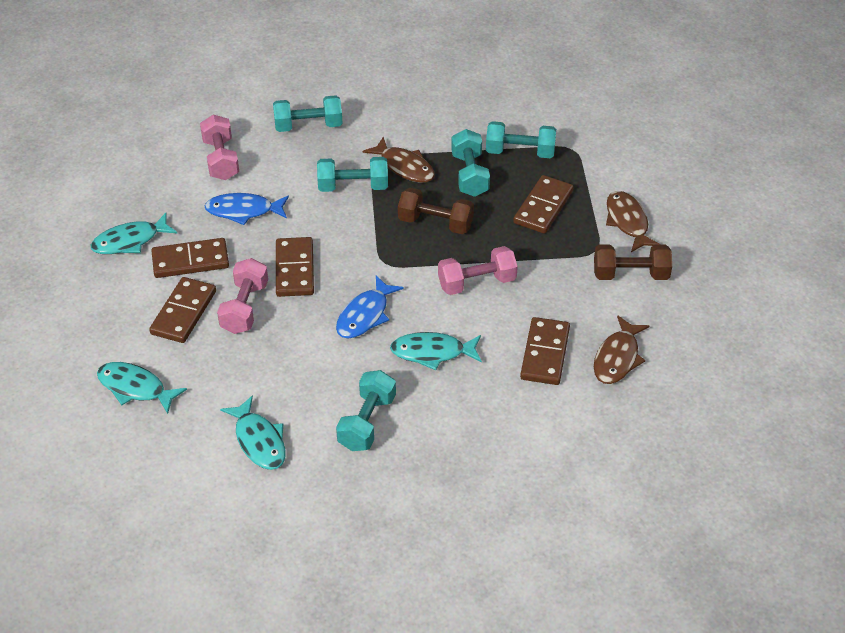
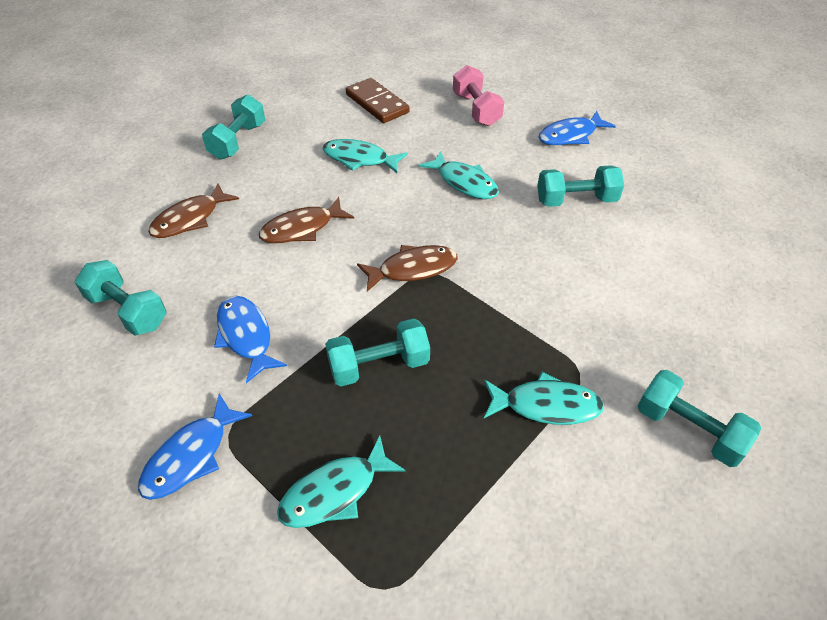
blue fish: 2 -> 3
brown domino: 5 -> 1
brown dumbbell: 2 -> 0
pink dumbbell: 3 -> 1

